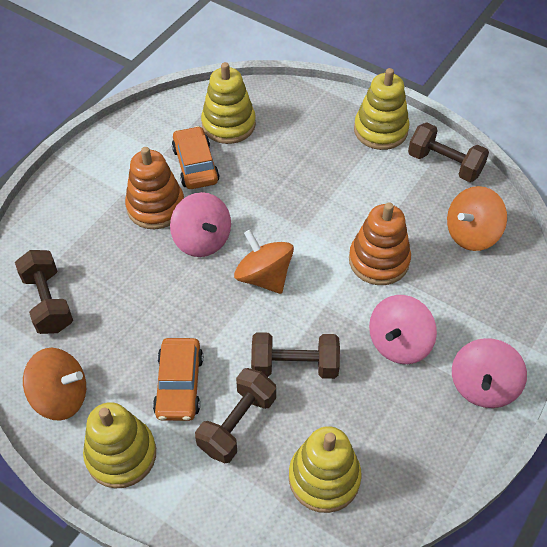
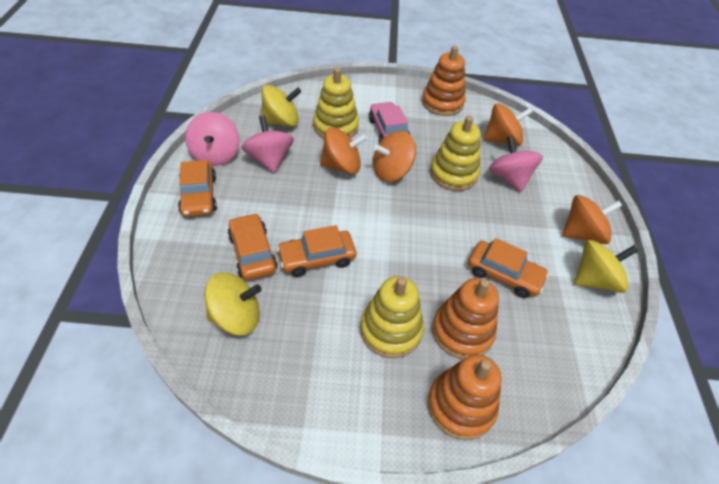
brown dumbbell: 4 -> 0
orange car: 2 -> 4
orange spinning top: 3 -> 4
orange stacking toy: 2 -> 3
pink car: 0 -> 1
yellow spinning top: 0 -> 3
yellow stacking toy: 4 -> 3

